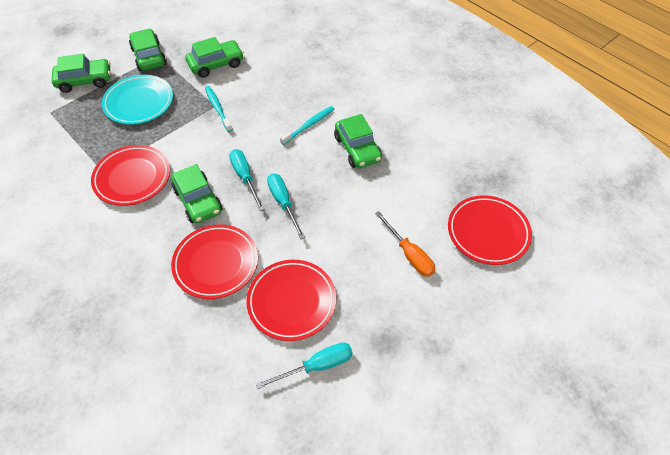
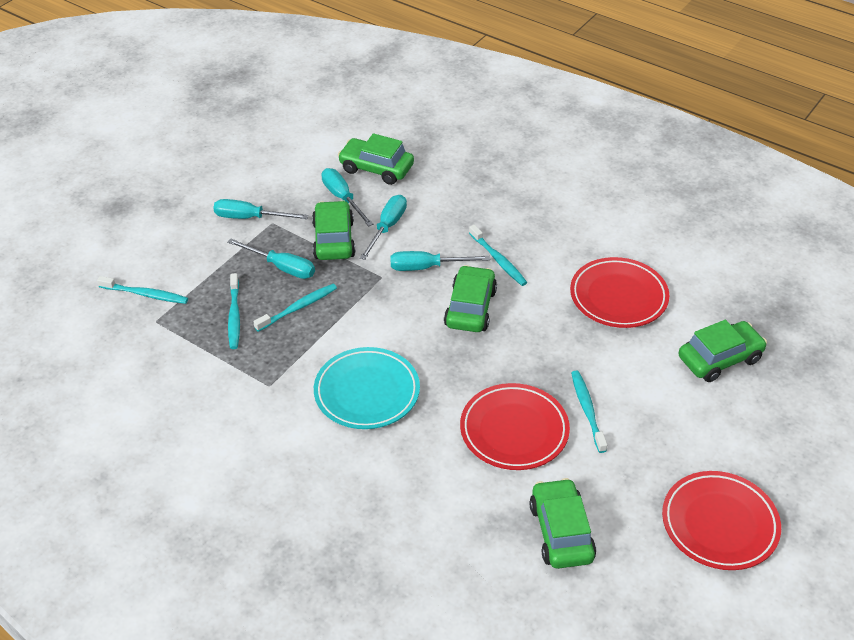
orange screwdriver: 1 -> 0
red plate: 4 -> 3
turquoise screwdriver: 3 -> 5
turquoise toothbrush: 2 -> 5

